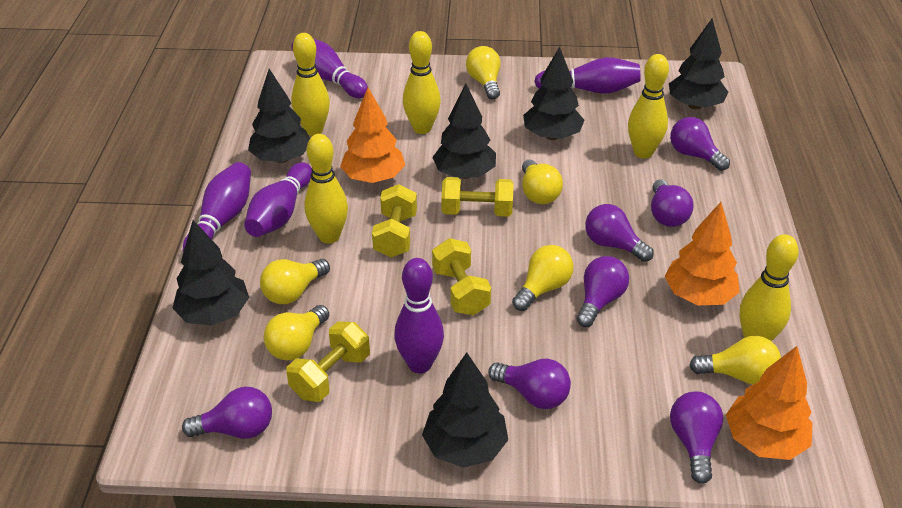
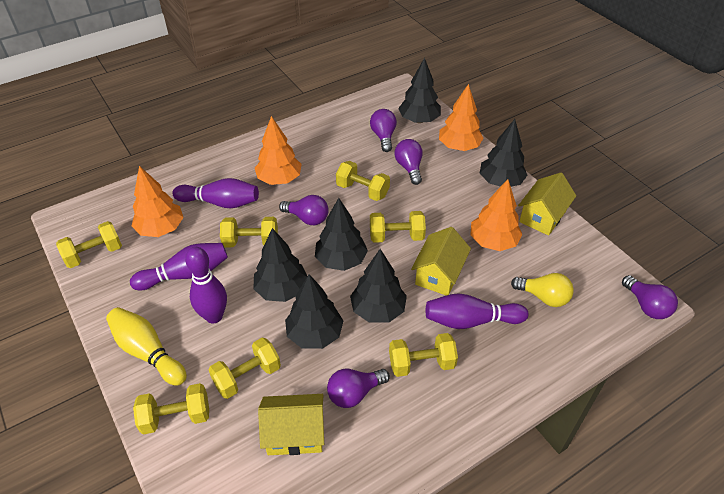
orange tree: 3 -> 4
purple bowling pin: 5 -> 4
purple light bulb: 7 -> 5
yellow bowling pin: 5 -> 1
yellow dumbbell: 4 -> 7
yellow house: 0 -> 3
yellow light bulb: 6 -> 1

